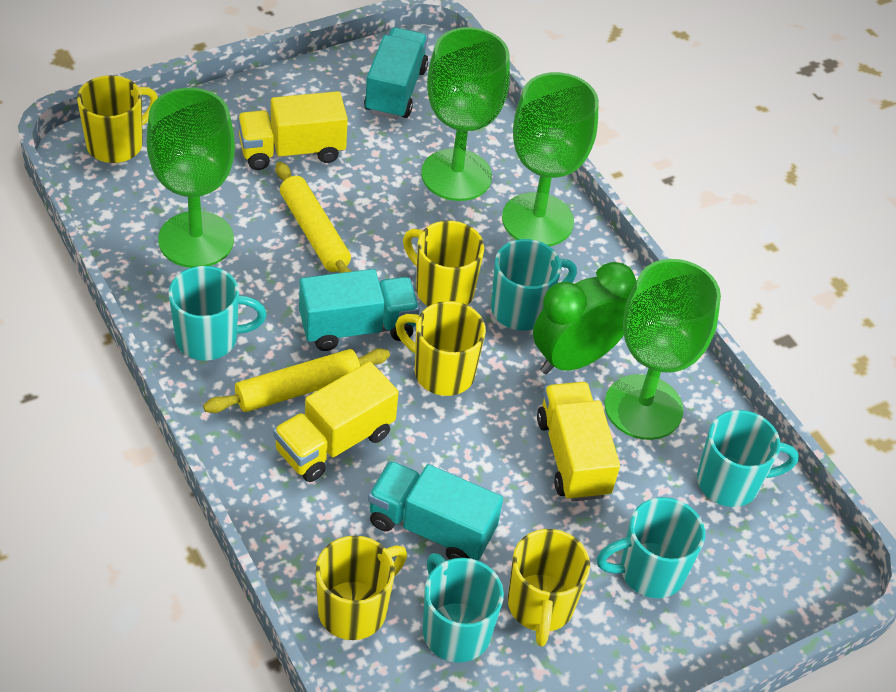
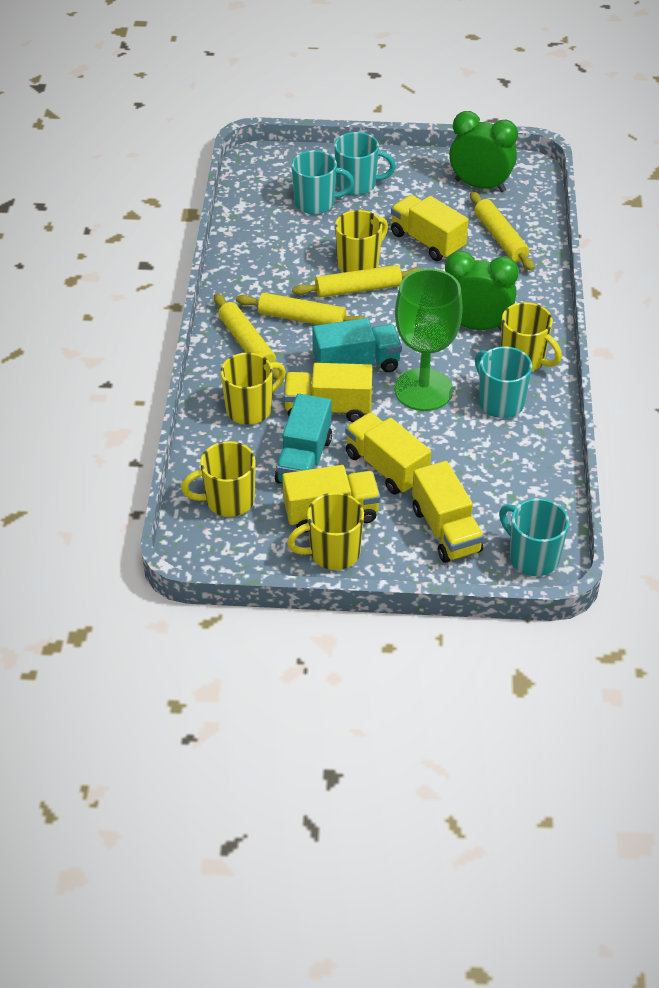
green clock: 1 -> 2
green goblet: 4 -> 1
turquoise mug: 5 -> 4
turquoise truck: 3 -> 2
yellow rolling pin: 2 -> 4
yellow truck: 3 -> 5

